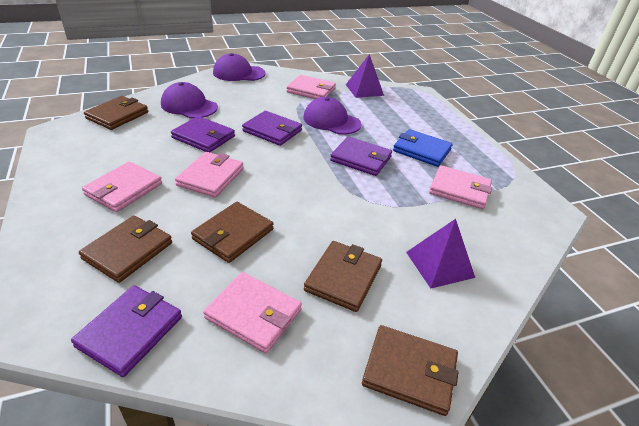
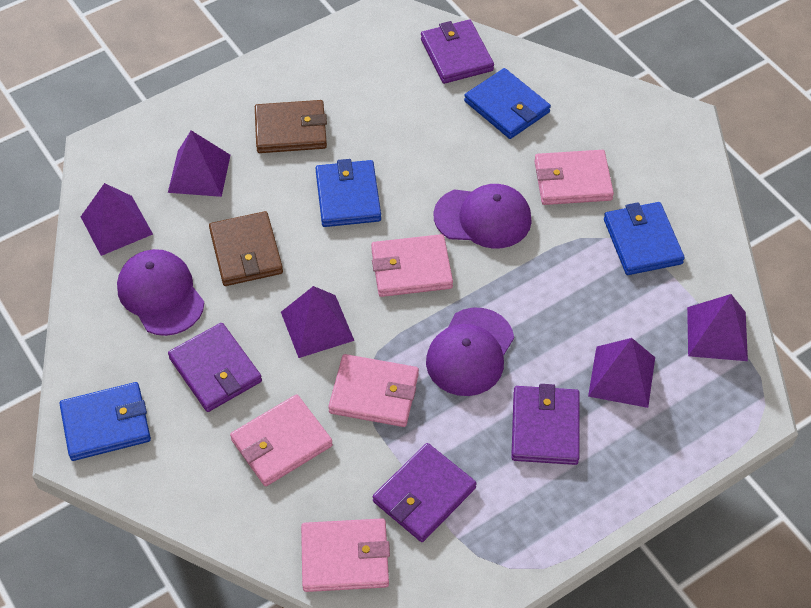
blue wallet: 1 -> 4
brown wallet: 5 -> 2
purple pyramid: 2 -> 5

